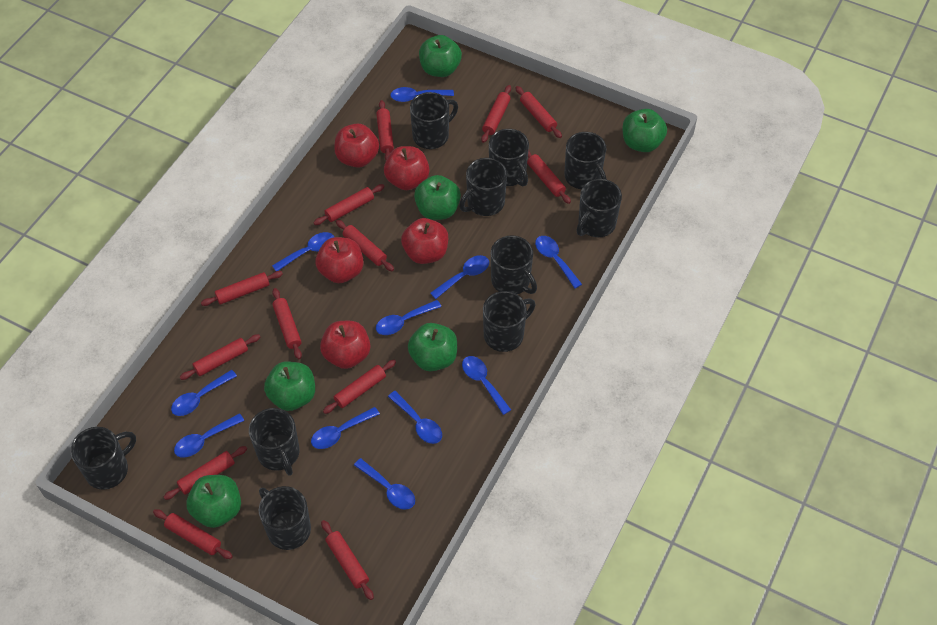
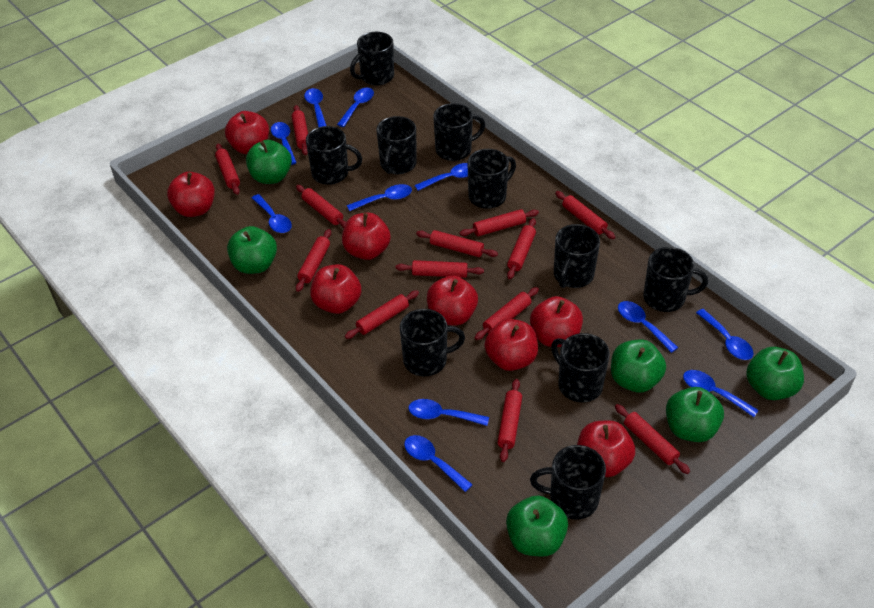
red apple: 5 -> 8

